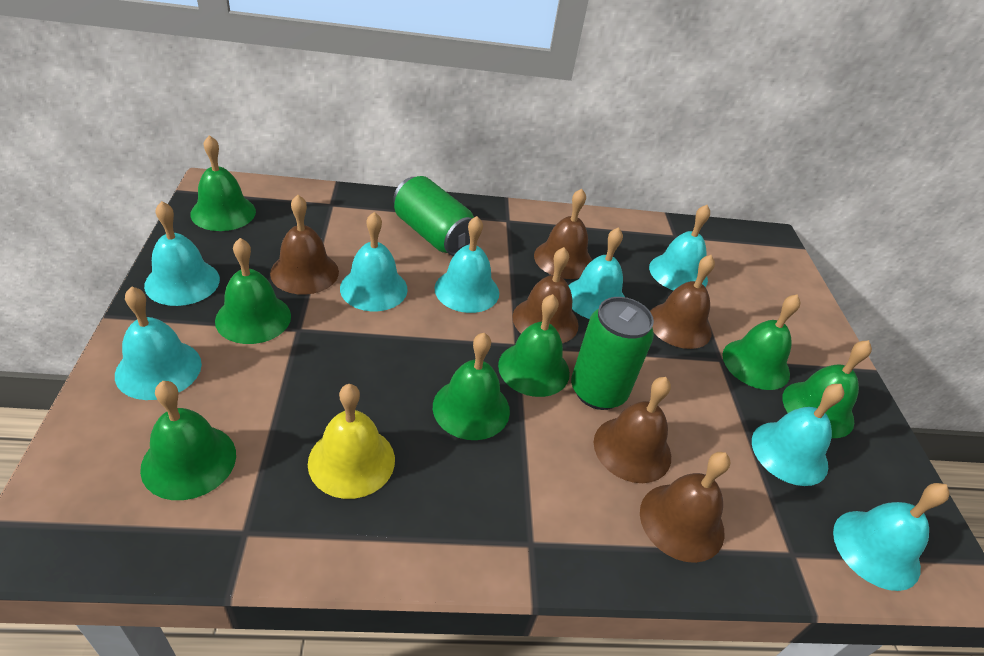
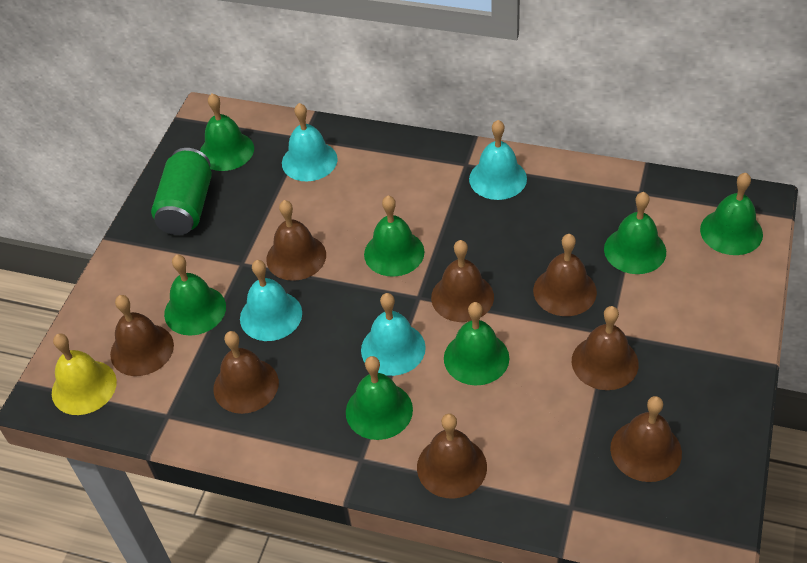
brown bell: 6 -> 8
green can: 2 -> 1
turquoise bell: 8 -> 4

